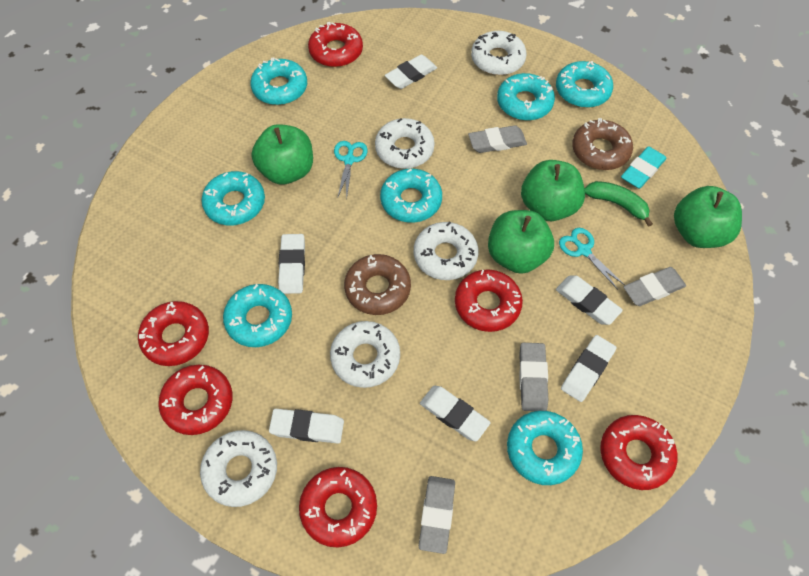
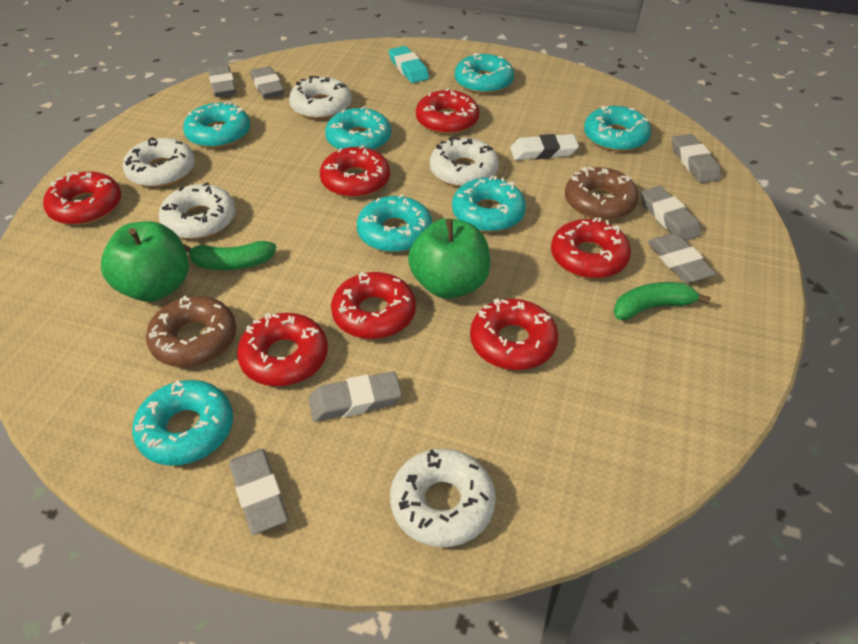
green apple: 4 -> 2
green banana: 1 -> 2
grey eraser: 4 -> 7
red donut: 6 -> 7
turquoise scissors: 2 -> 0
white eraser: 6 -> 1

